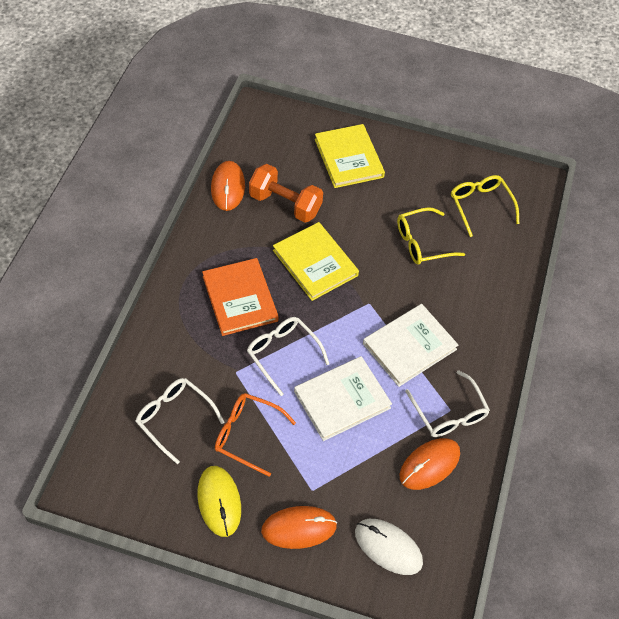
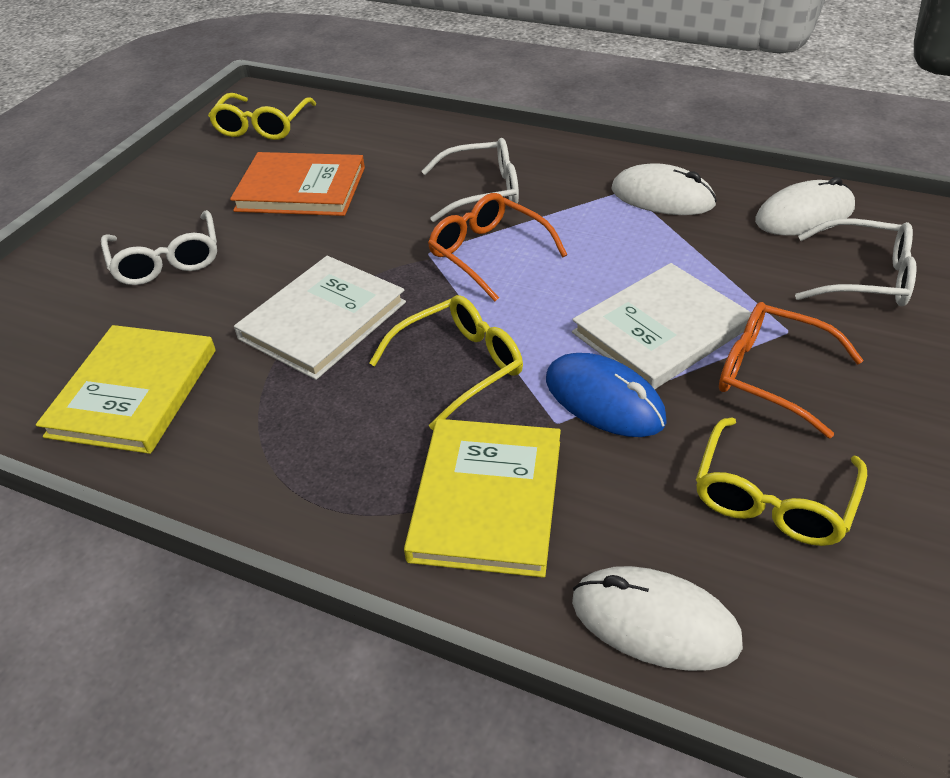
blue mouse: 0 -> 1
orange dumbbell: 1 -> 0
orange glasses: 1 -> 2
orange mouse: 3 -> 0
white mouse: 1 -> 3
yellow glasses: 2 -> 3
yellow mouse: 1 -> 0

